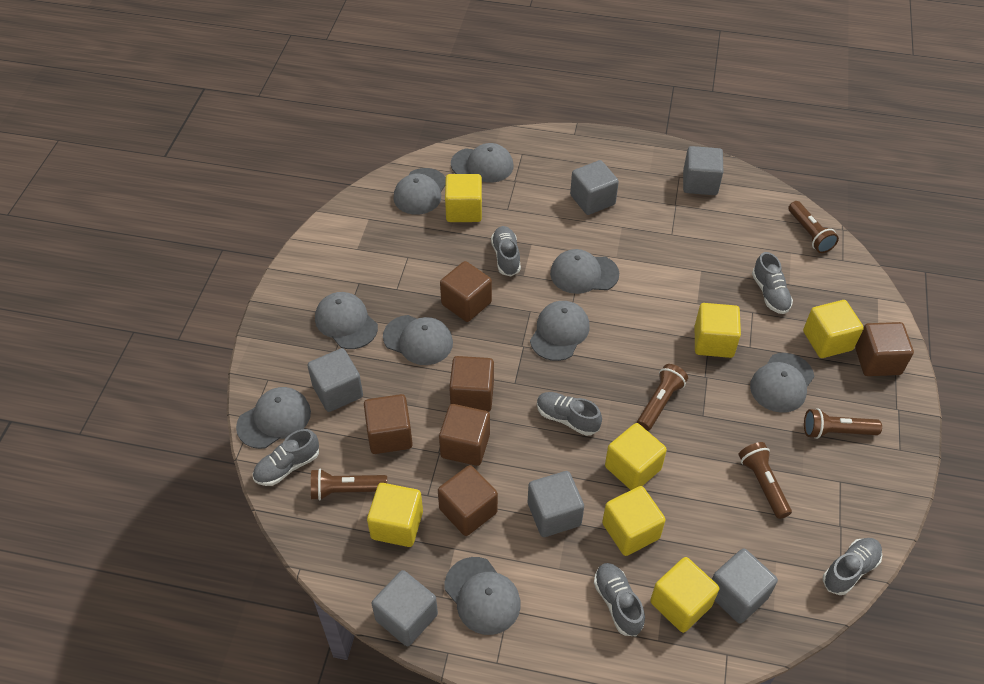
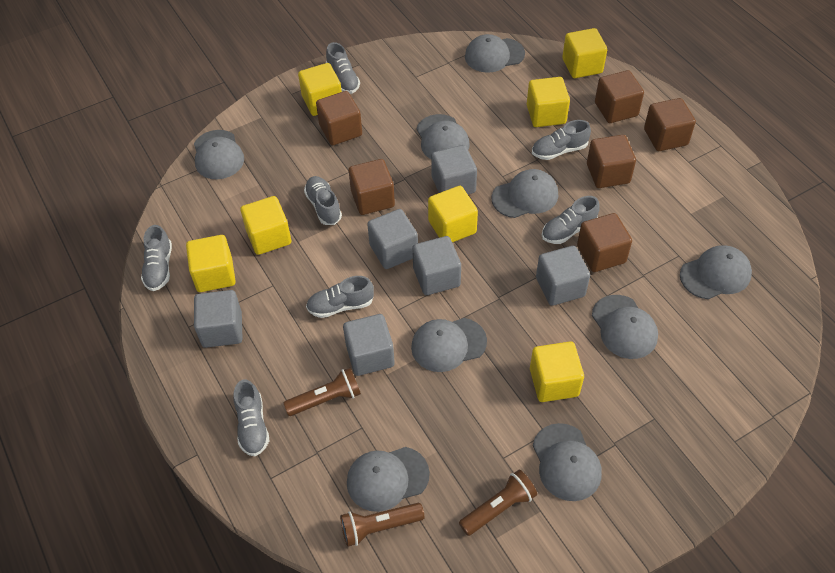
brown flashlight: 5 -> 3
grey shoe: 6 -> 7

